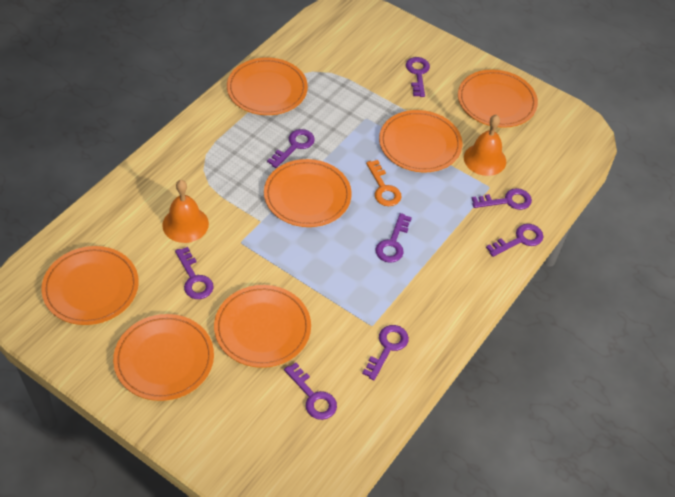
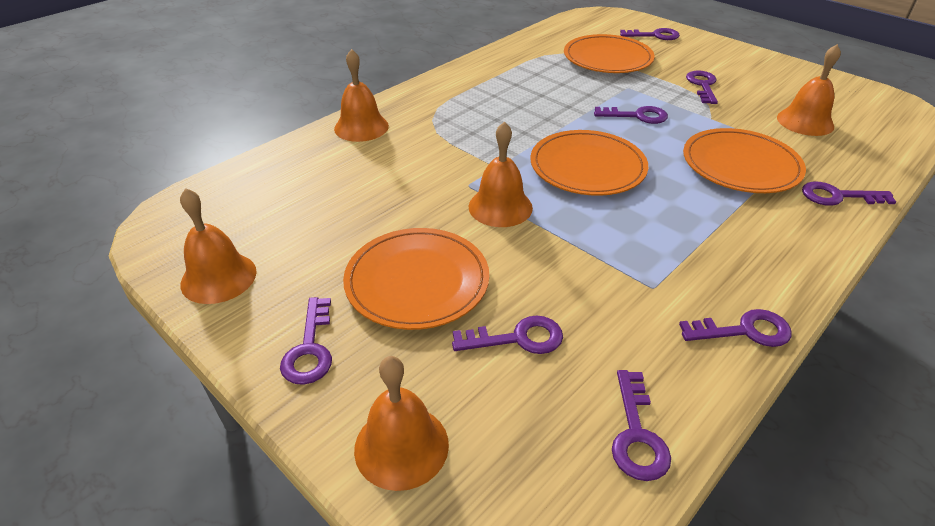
orange bell: 2 -> 5
orange key: 1 -> 0
orange plate: 7 -> 4

